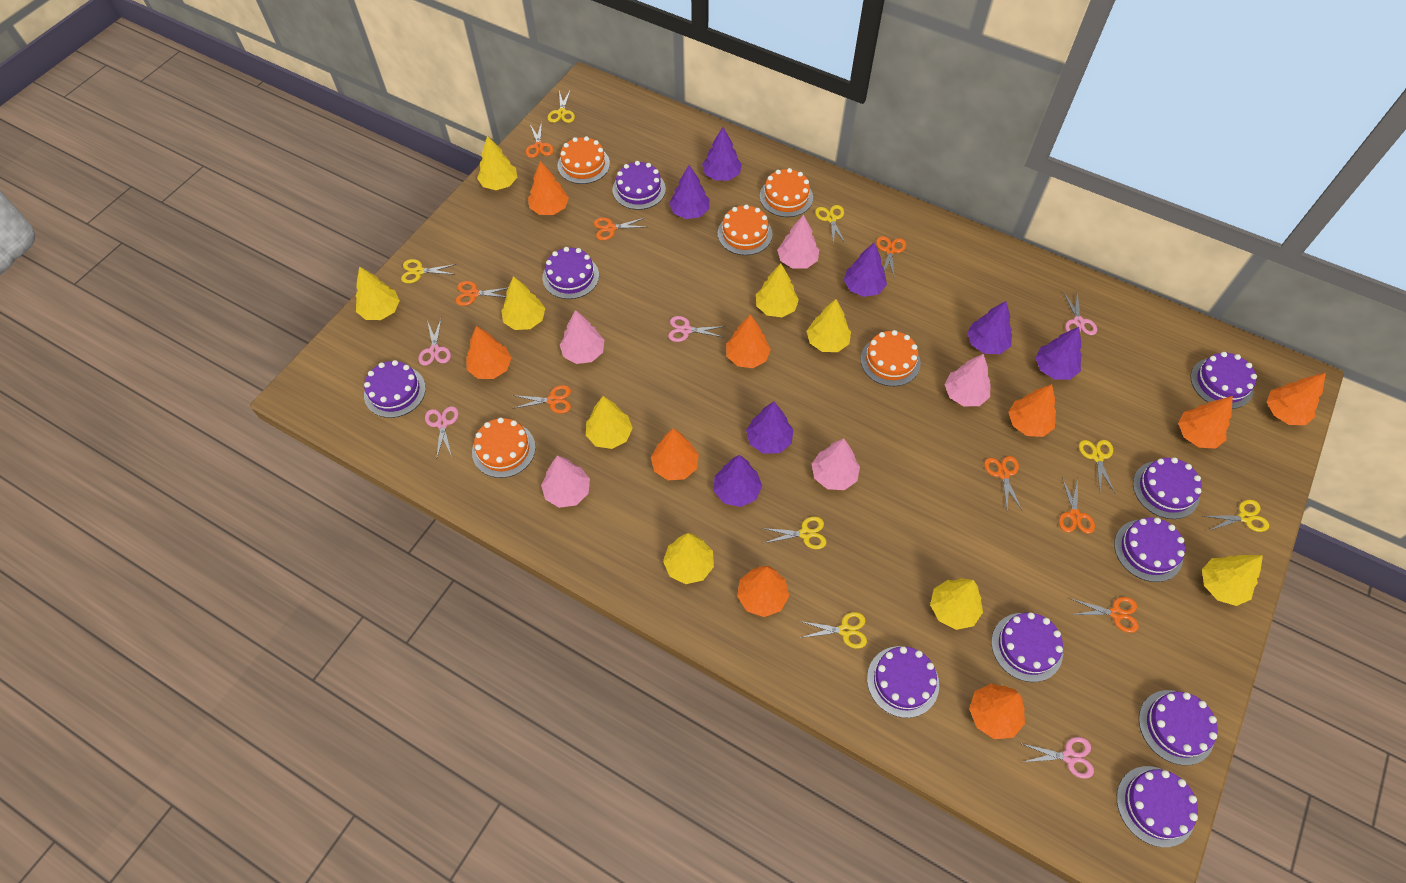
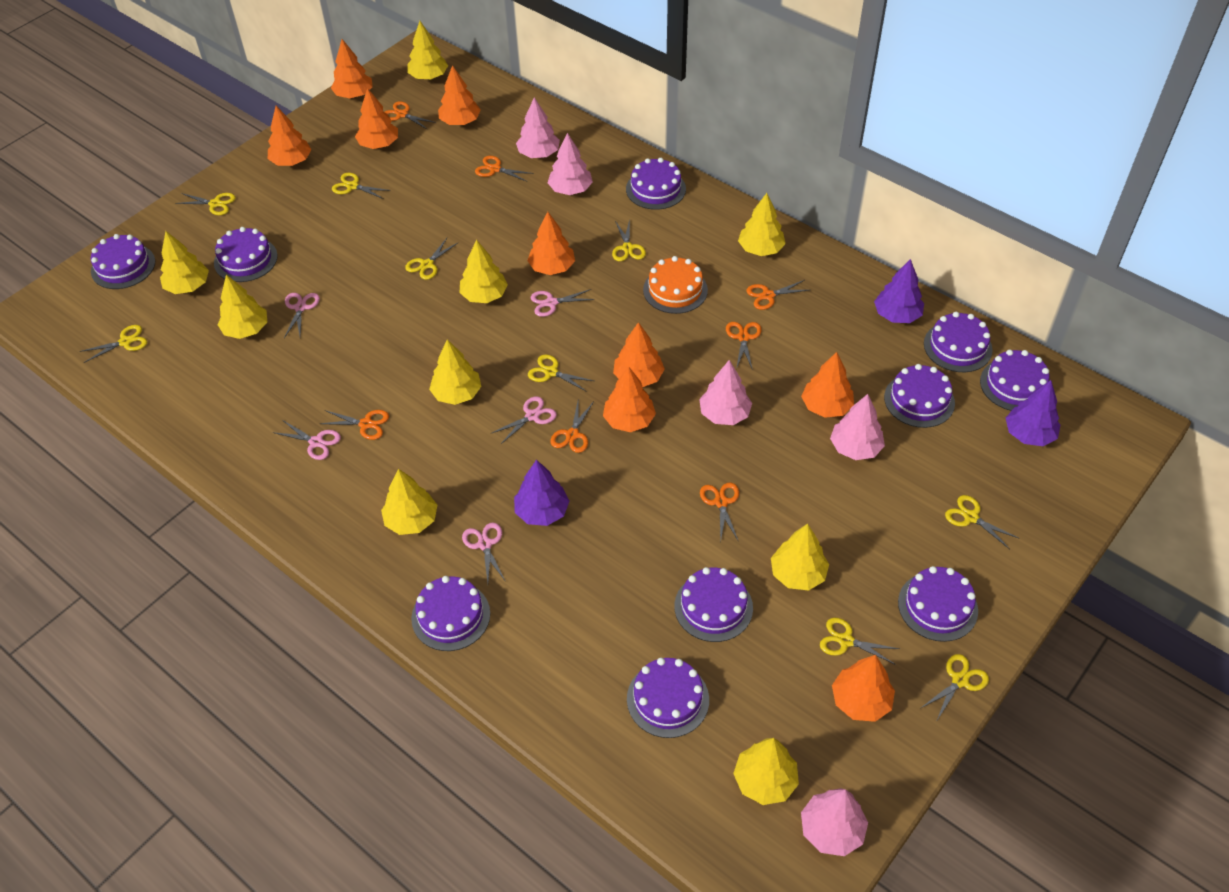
orange cake: 5 -> 1
orange scissors: 8 -> 7
purple tree: 7 -> 3
yellow scissors: 7 -> 9

